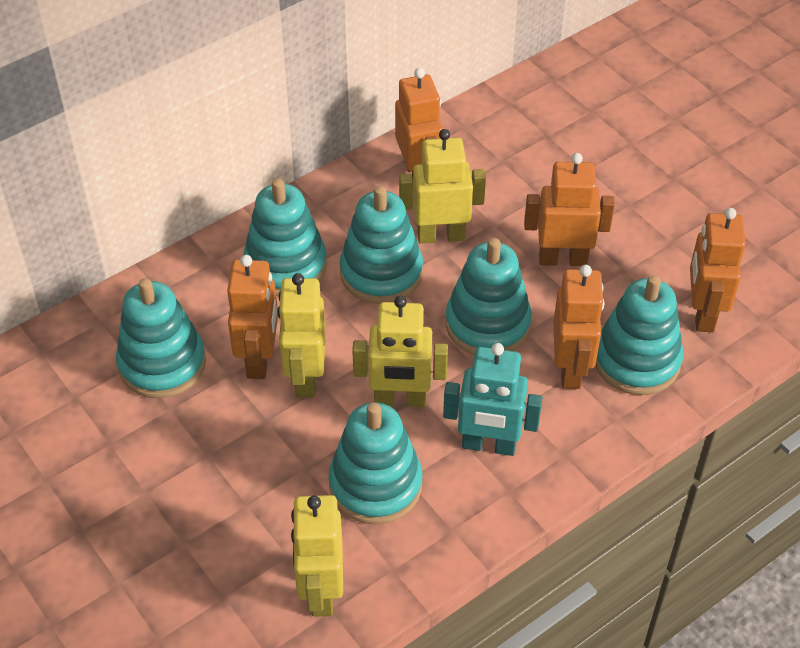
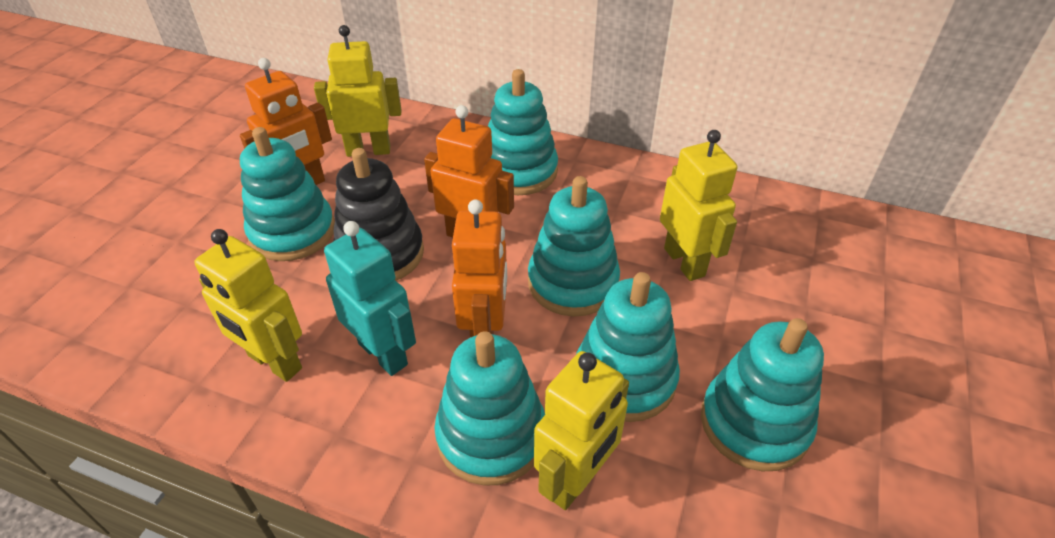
black stacking toy: 0 -> 1
orange robot: 5 -> 3

